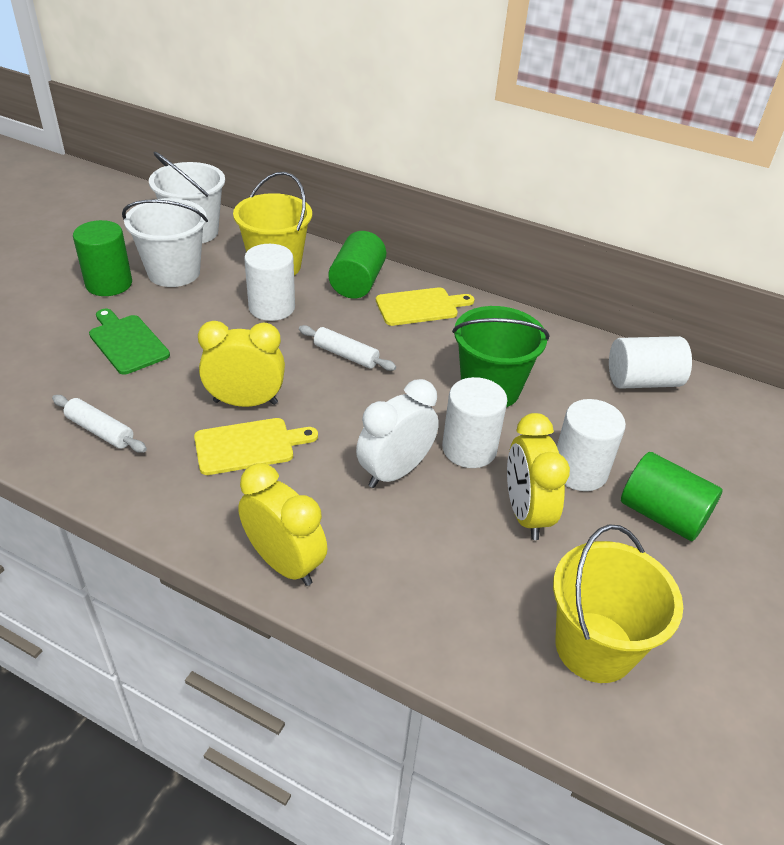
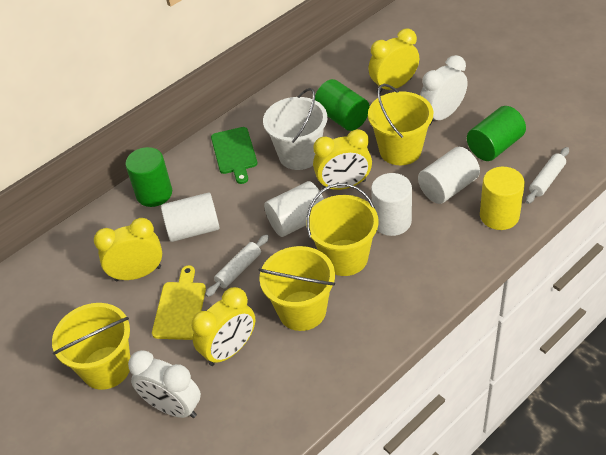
green bucket: 1 -> 0
white bucket: 2 -> 1
white clock: 1 -> 2
yellow bucket: 2 -> 4
yellow clock: 3 -> 4
yellow cutting board: 2 -> 1
yellow cylinder: 0 -> 1

